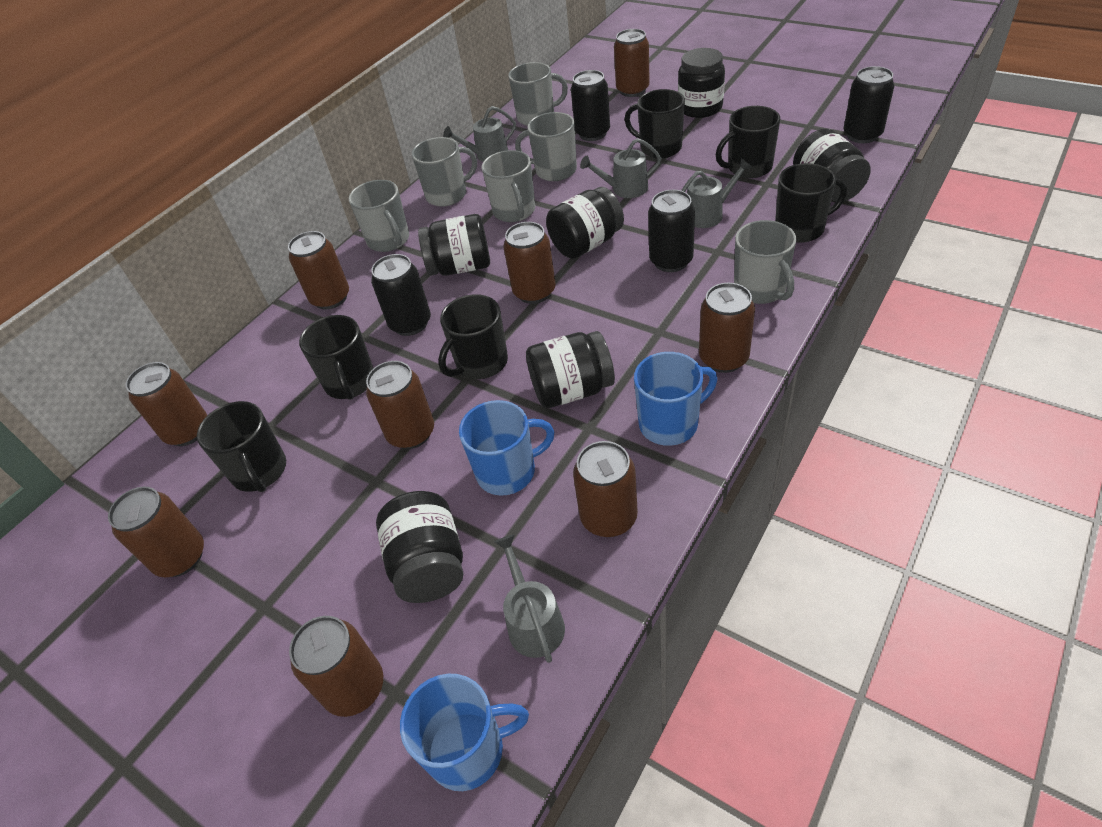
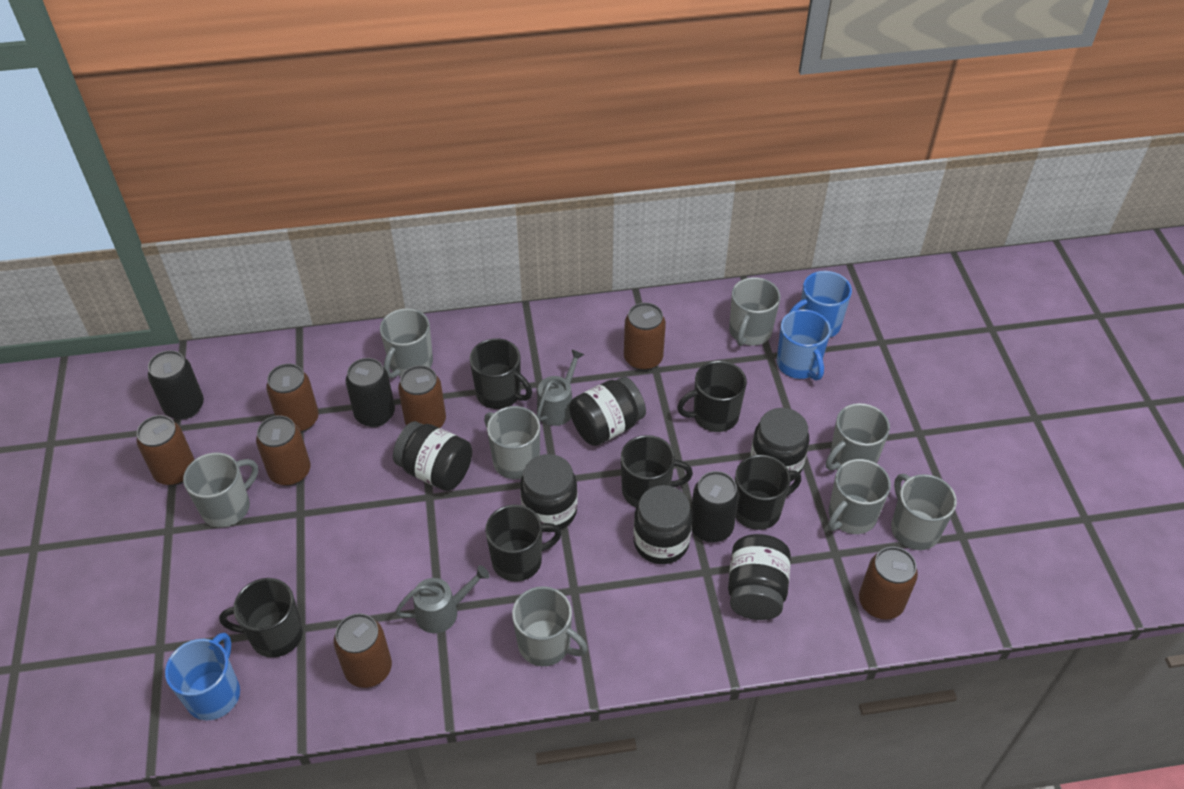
black can: 4 -> 3
brown can: 9 -> 7
grey mug: 6 -> 8
grey watering can: 4 -> 2

